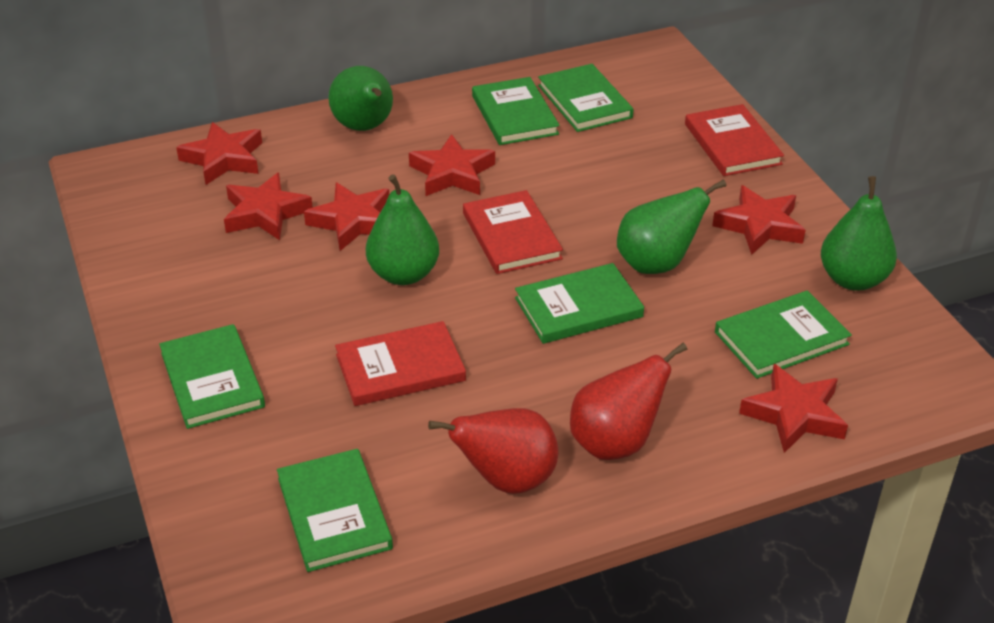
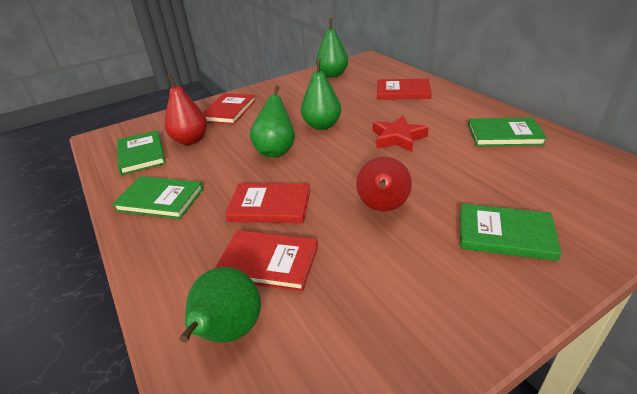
green book: 6 -> 4
red book: 3 -> 4
red star: 6 -> 1

